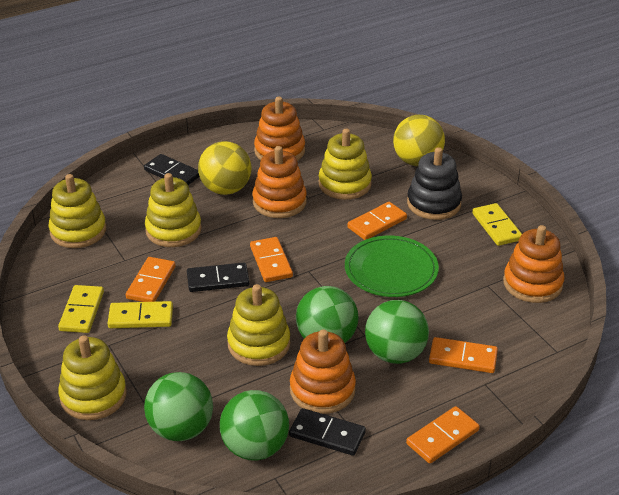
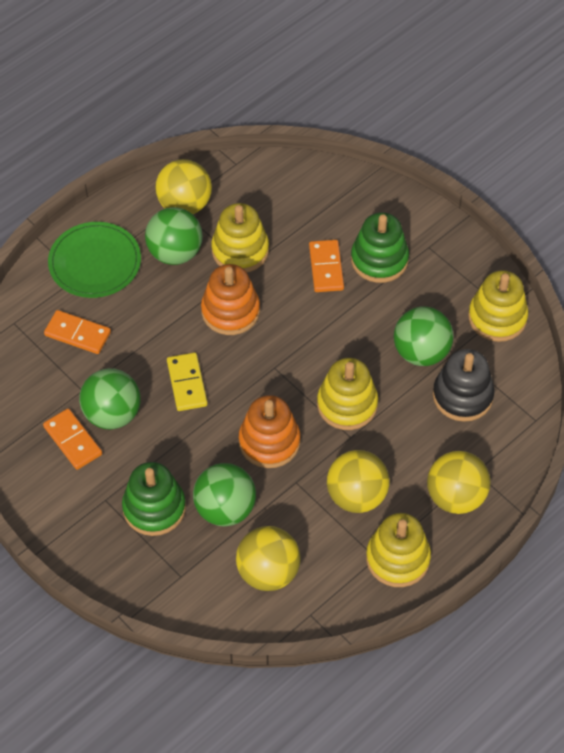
black domino: 3 -> 0
green stacking toy: 0 -> 2
orange domino: 5 -> 3
orange stacking toy: 4 -> 2
yellow ball: 2 -> 4
yellow domino: 3 -> 1
yellow stacking toy: 5 -> 4

